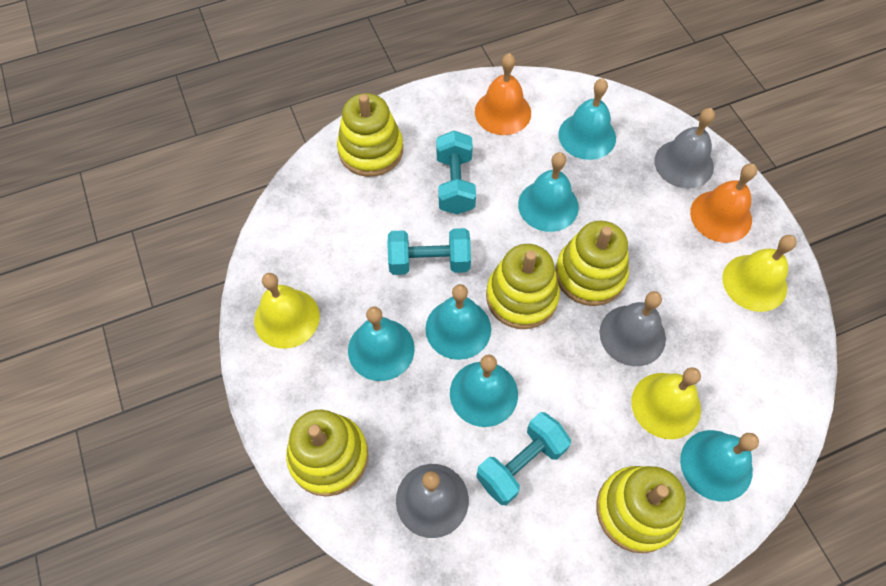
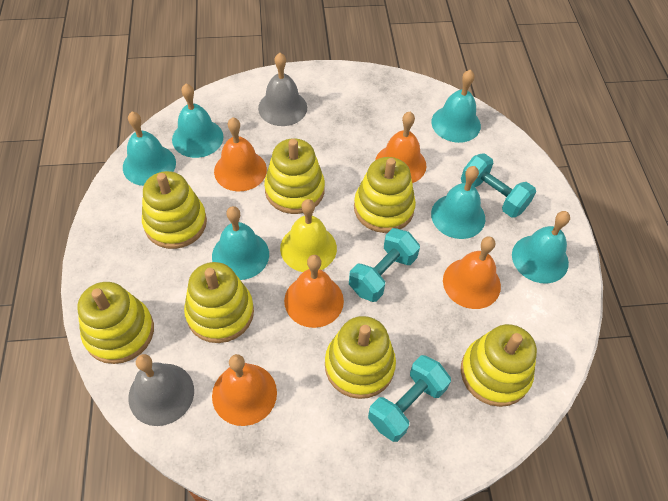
grey bell: 3 -> 2
orange bell: 2 -> 5
yellow bell: 3 -> 1
yellow stacking toy: 5 -> 7

